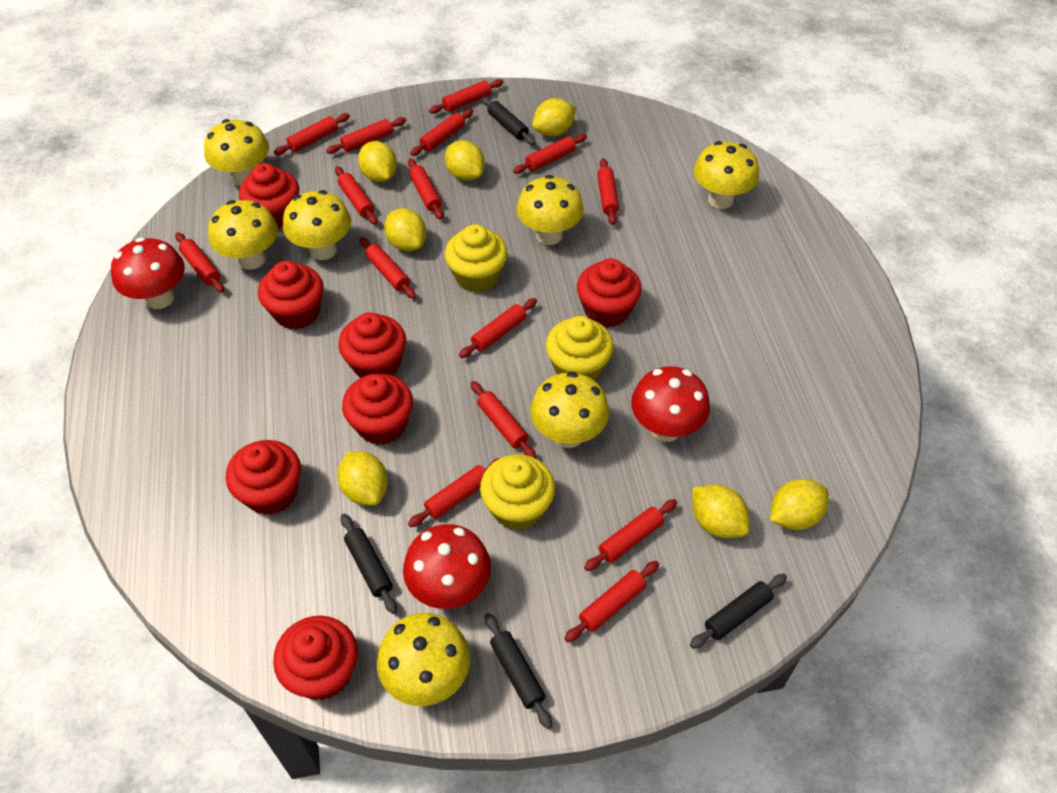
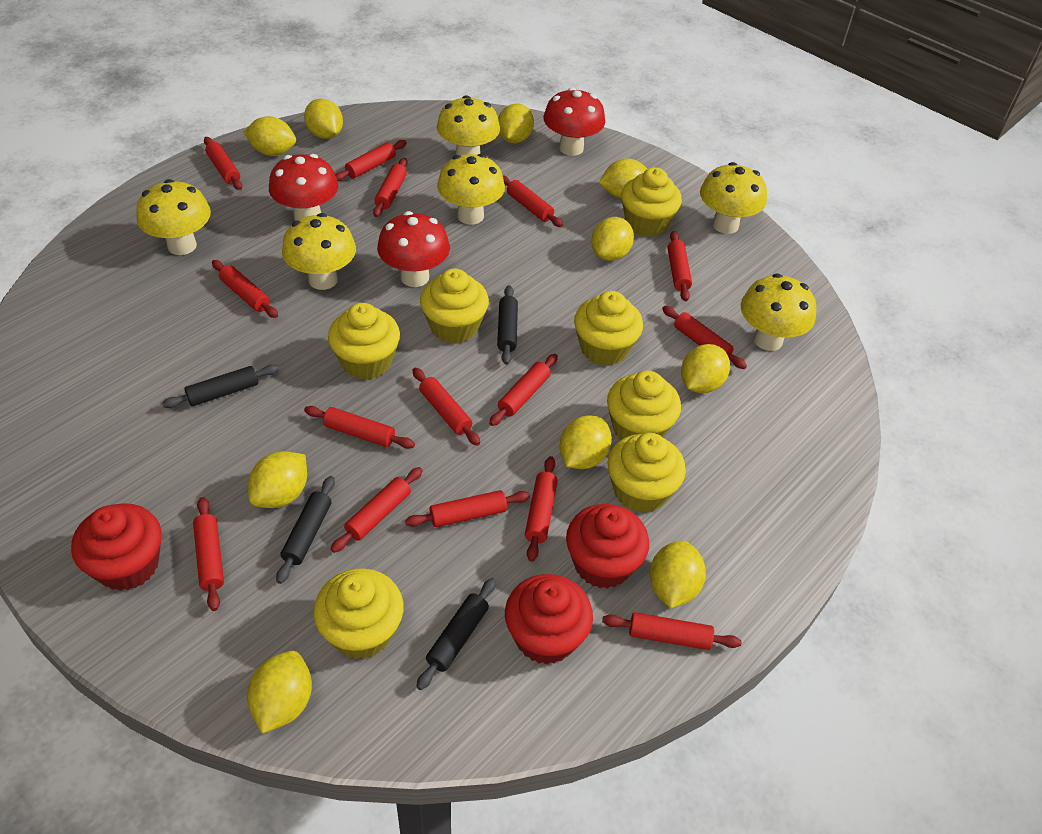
red cupcake: 7 -> 3
yellow cupcake: 3 -> 7
yellow lemon: 7 -> 10
yellow mushroom: 7 -> 6

